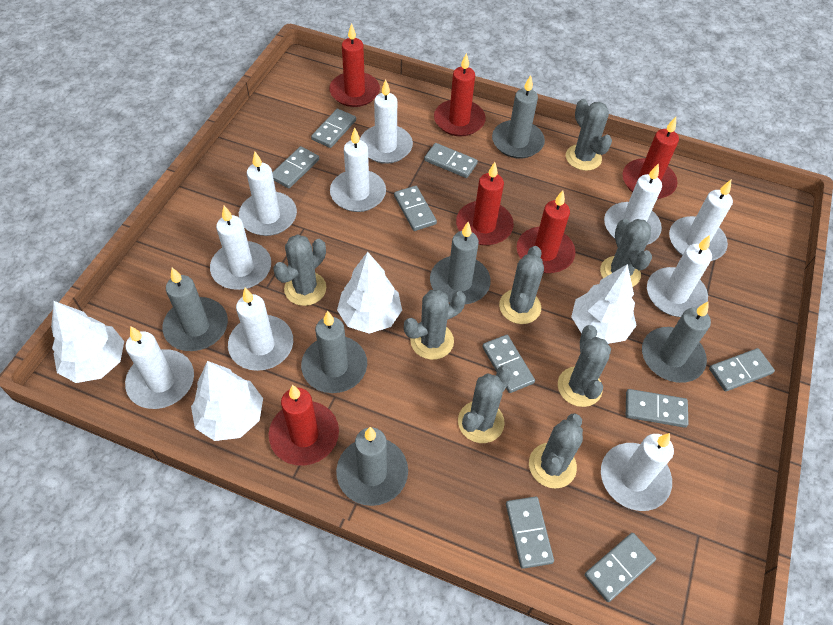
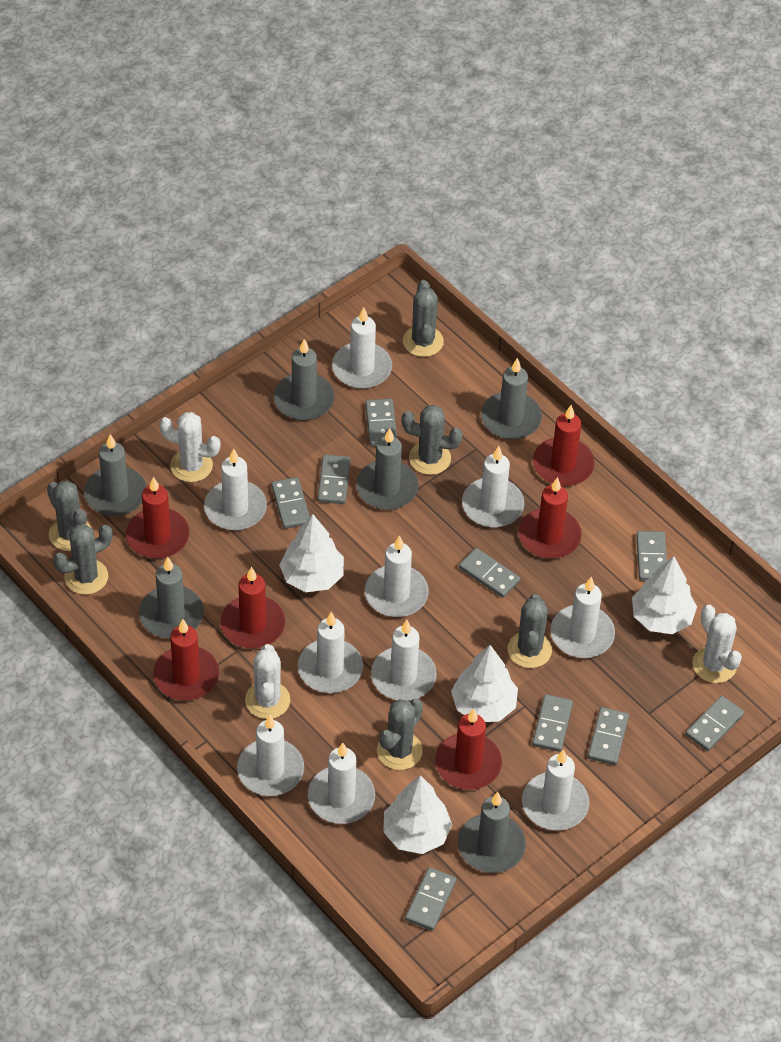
grey cactus: 8 -> 6
white cactus: 0 -> 3

